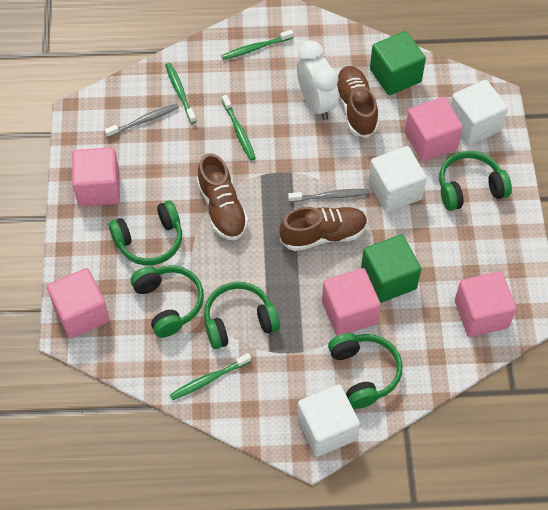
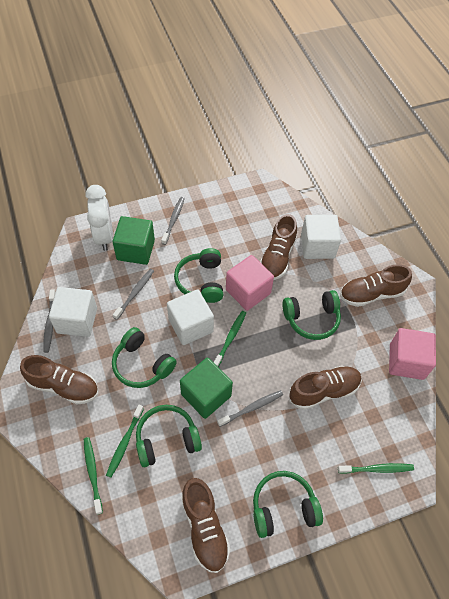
brown shoe: 3 -> 5
grey toothbrush: 2 -> 4
pink cube: 5 -> 2

